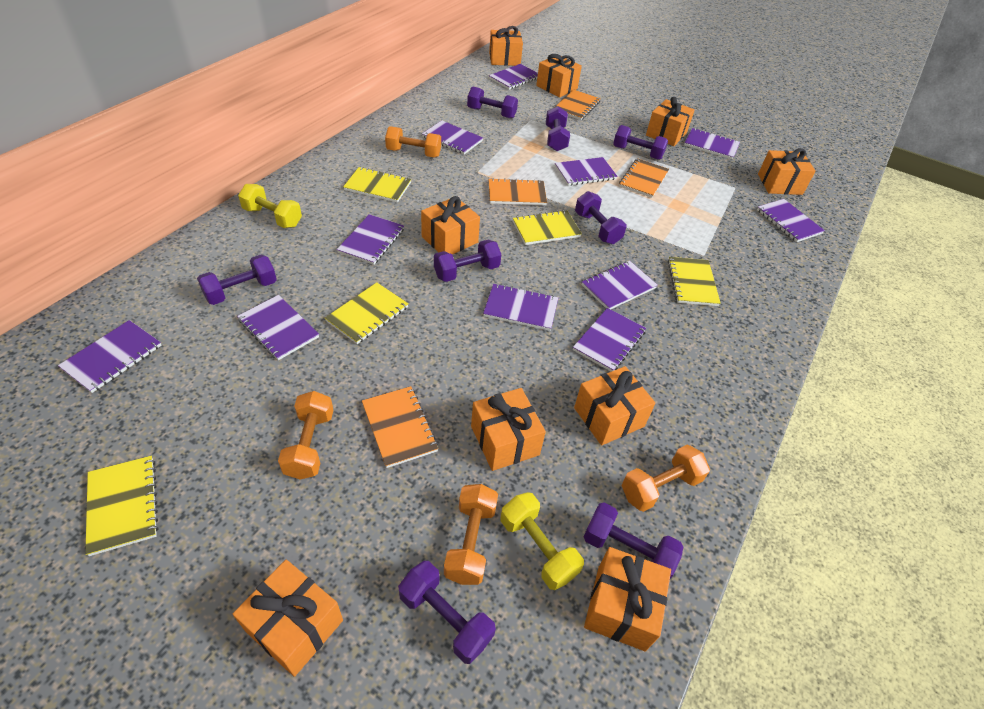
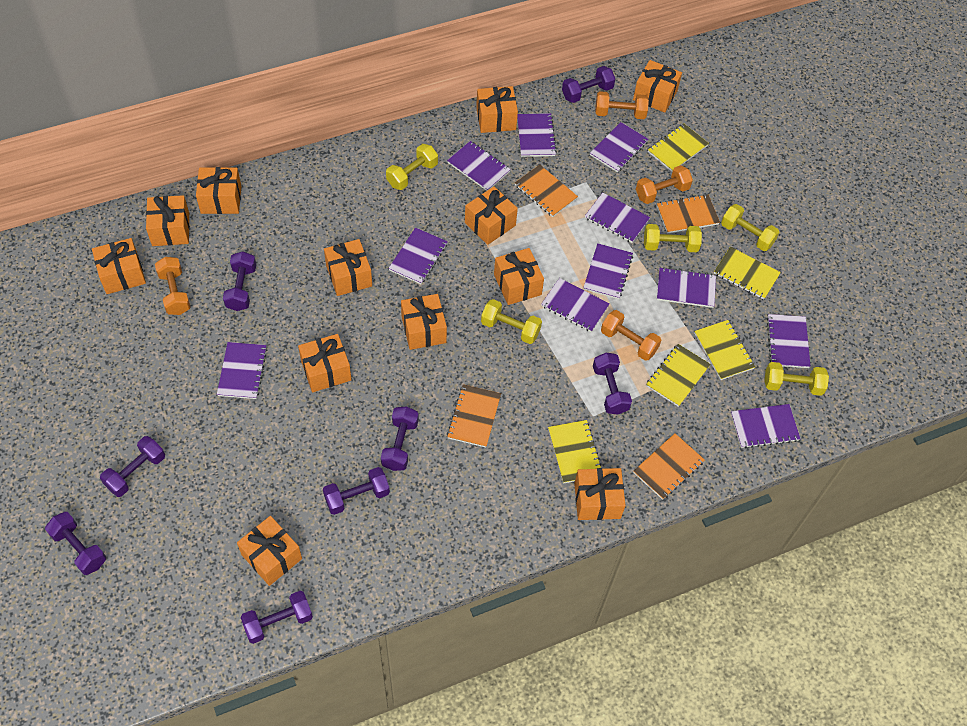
orange gift: 9 -> 12
yellow dumbbell: 2 -> 5

